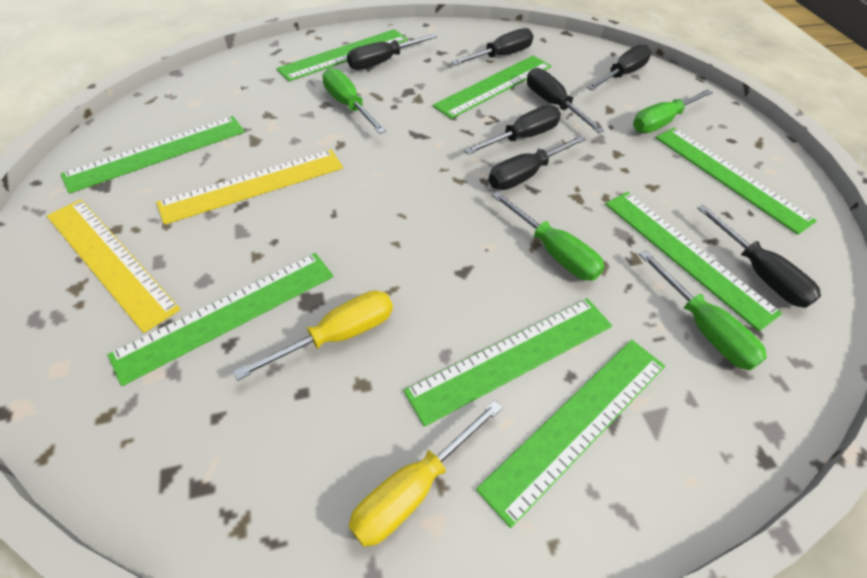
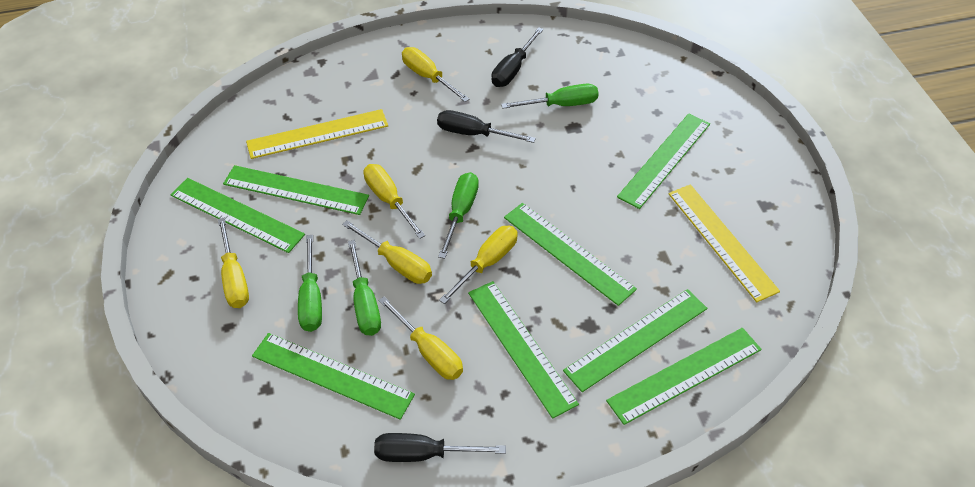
black screwdriver: 7 -> 3
yellow screwdriver: 2 -> 6

